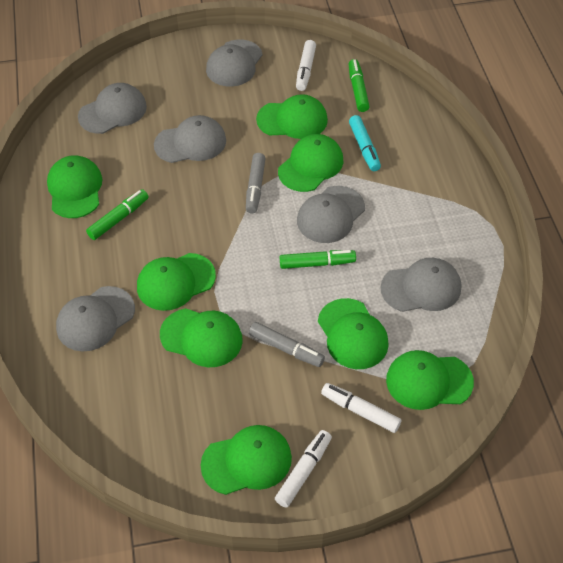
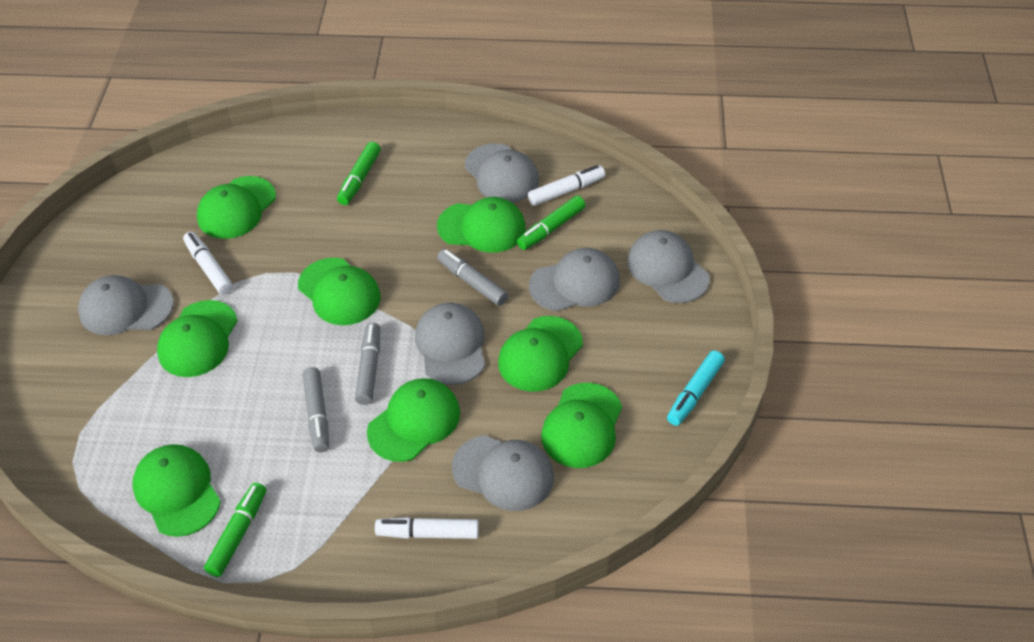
grey marker: 2 -> 3

